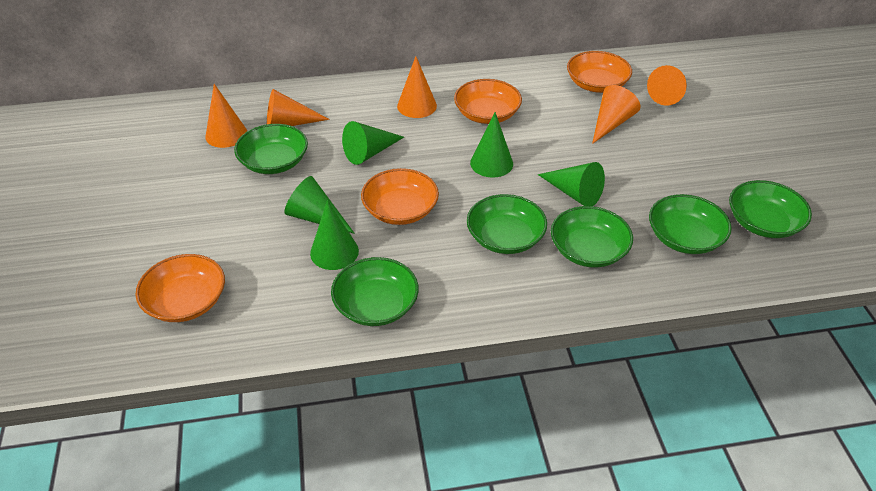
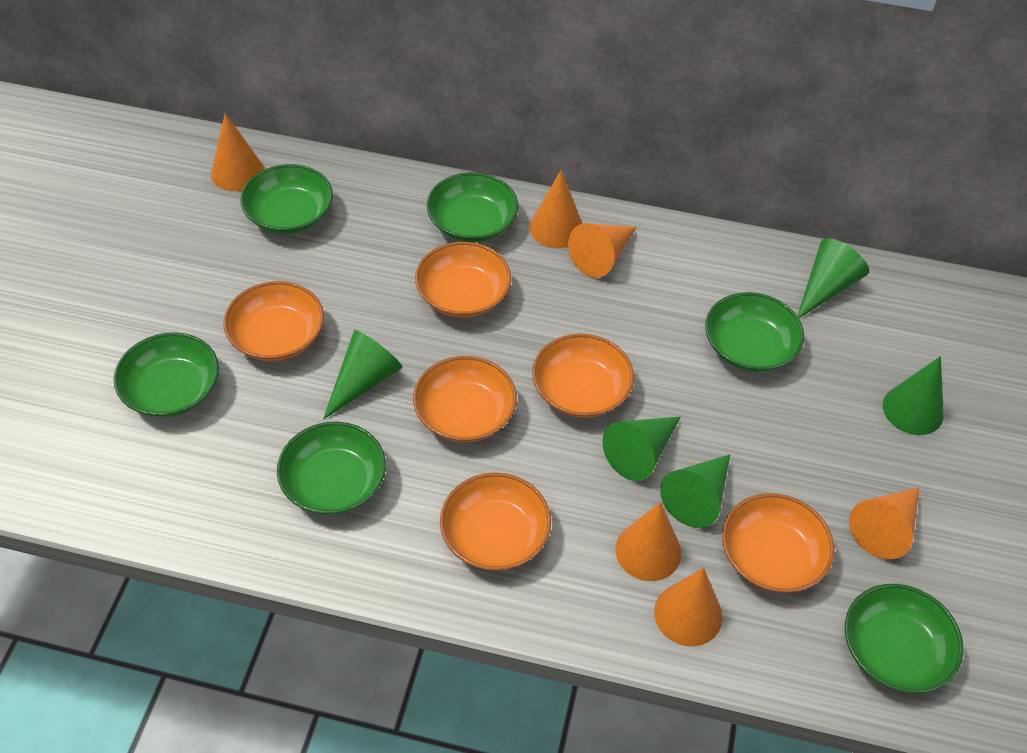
orange bowl: 4 -> 6
orange cone: 5 -> 6

